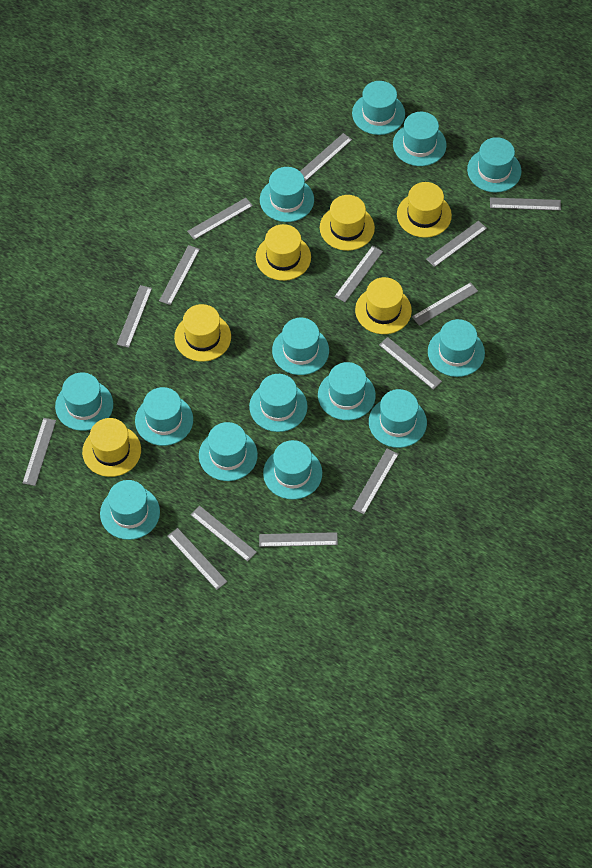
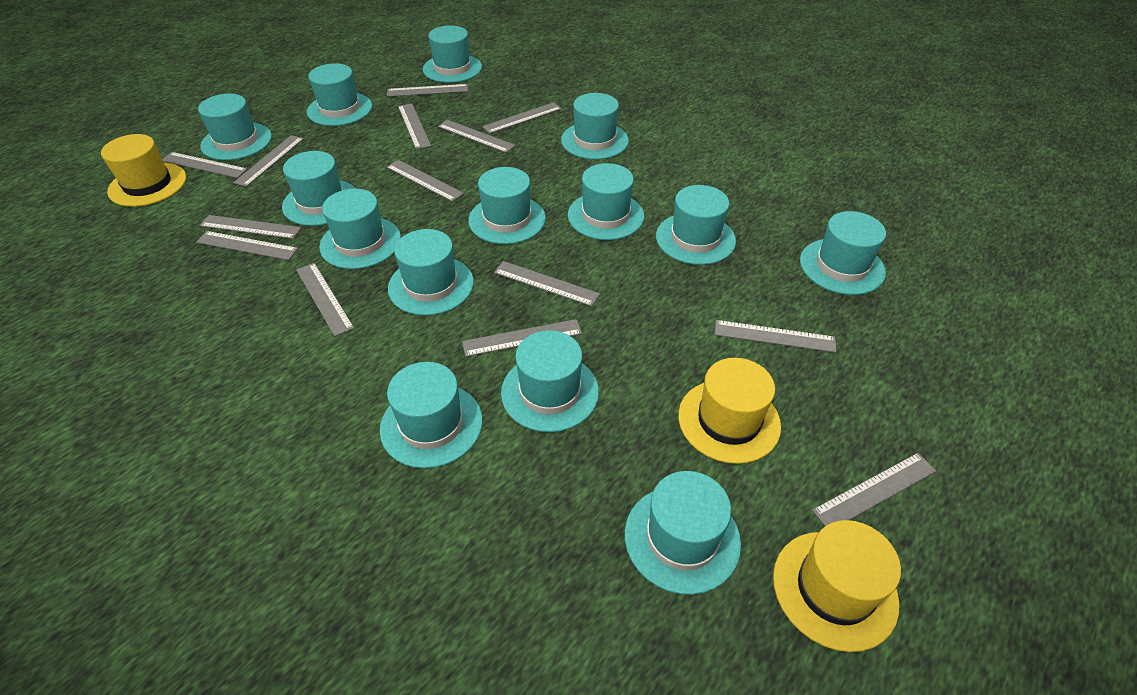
yellow hat: 6 -> 3

